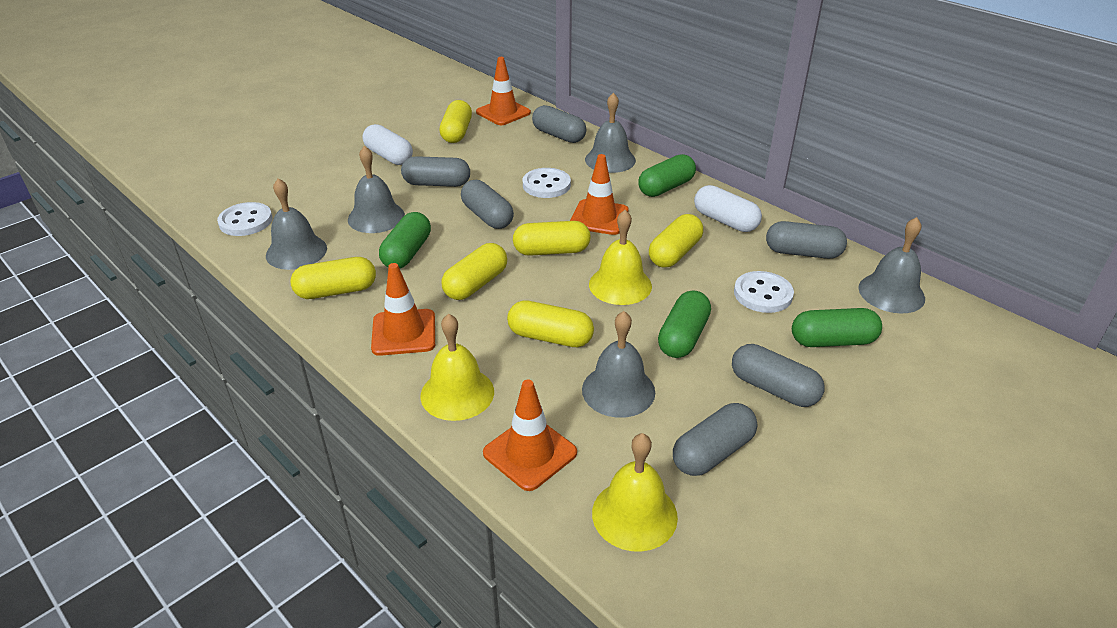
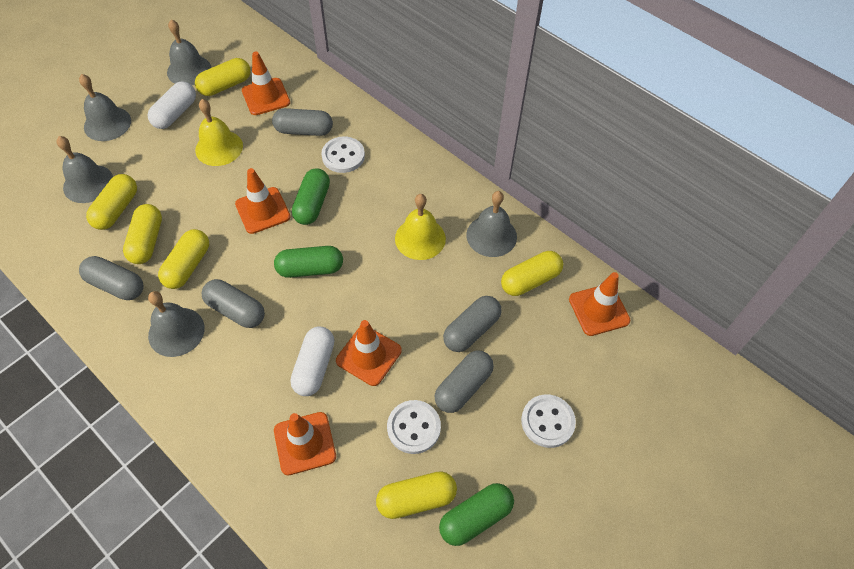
green capsule: 4 -> 3
grey capsule: 6 -> 5
orange traffic cone: 4 -> 5
yellow bell: 3 -> 2

